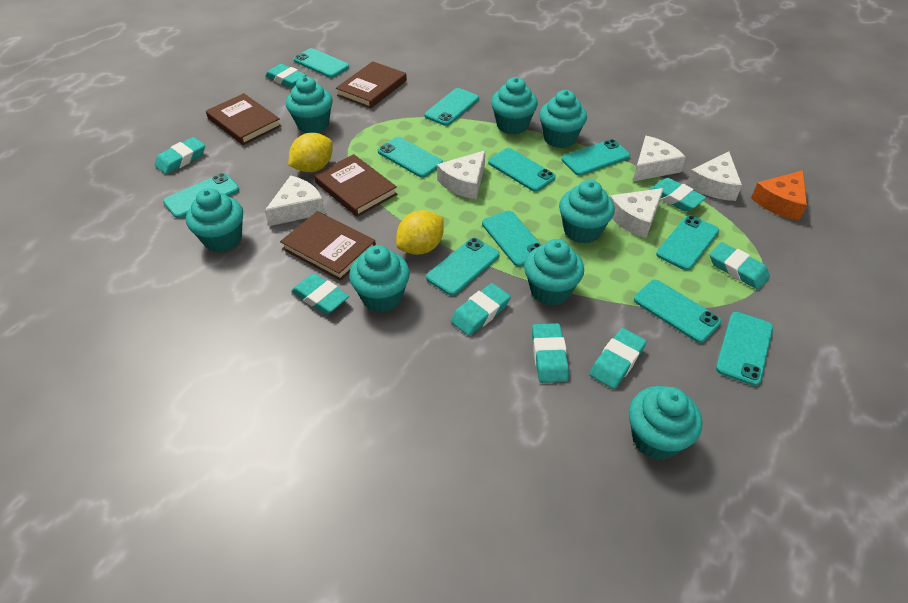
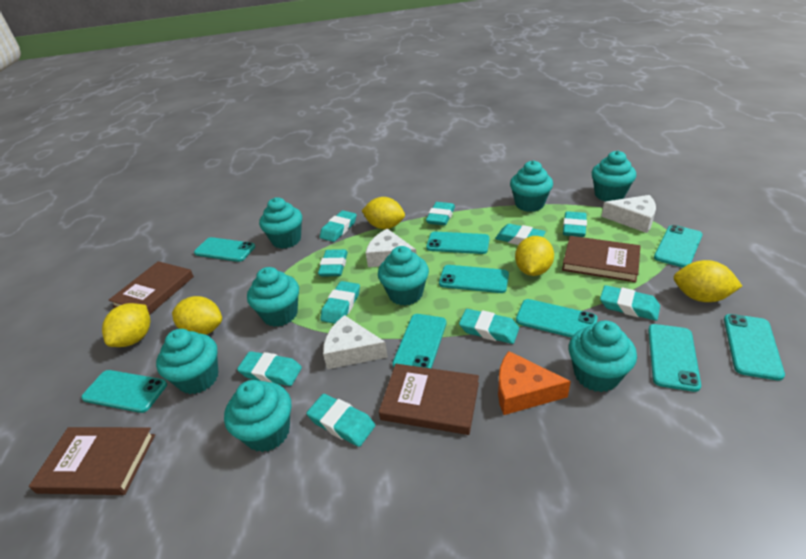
turquoise eraser: 8 -> 10
turquoise phone: 11 -> 9
white cheese: 5 -> 3
yellow lemon: 2 -> 5

